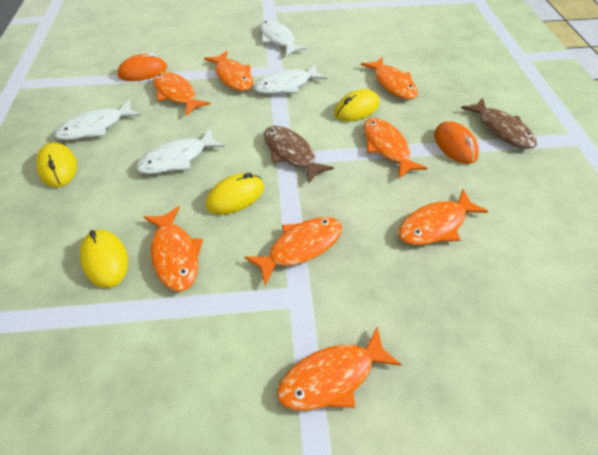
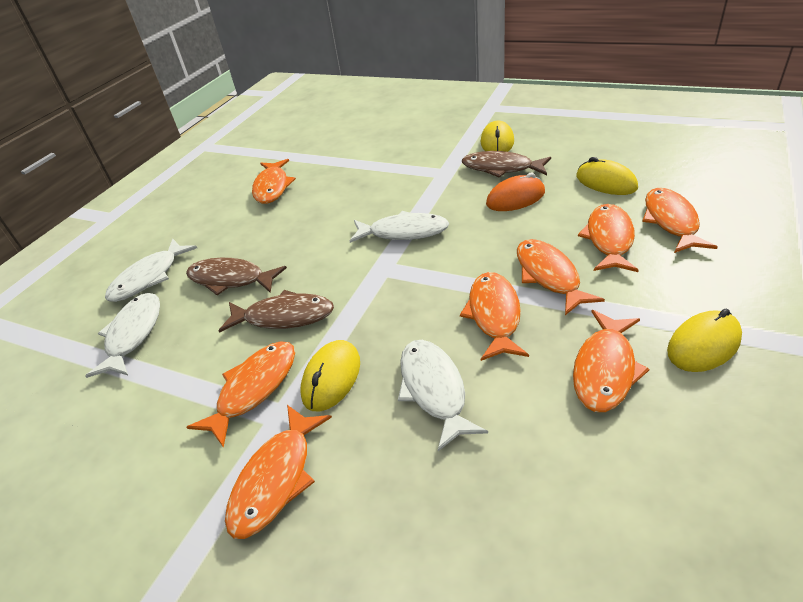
brown fish: 2 -> 3
orange mouse: 2 -> 1

